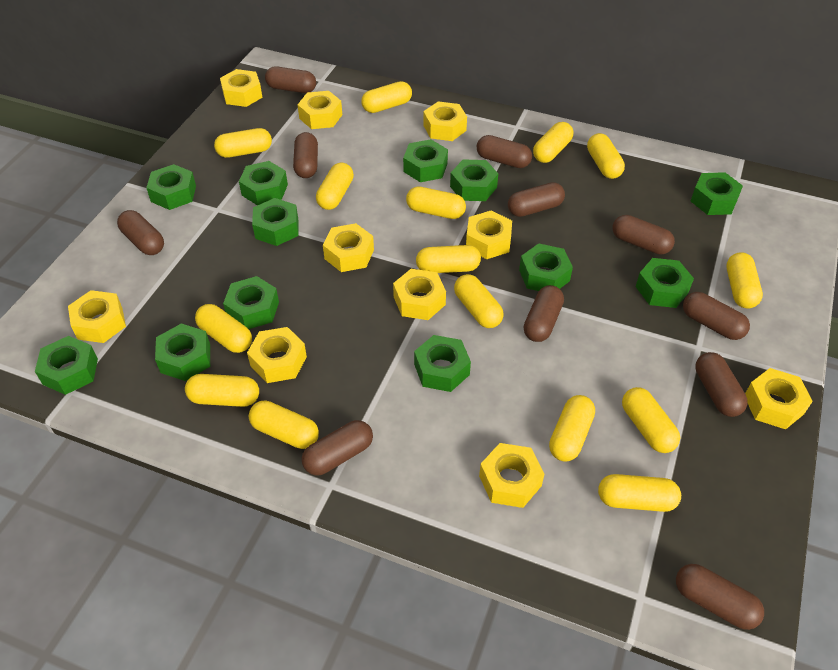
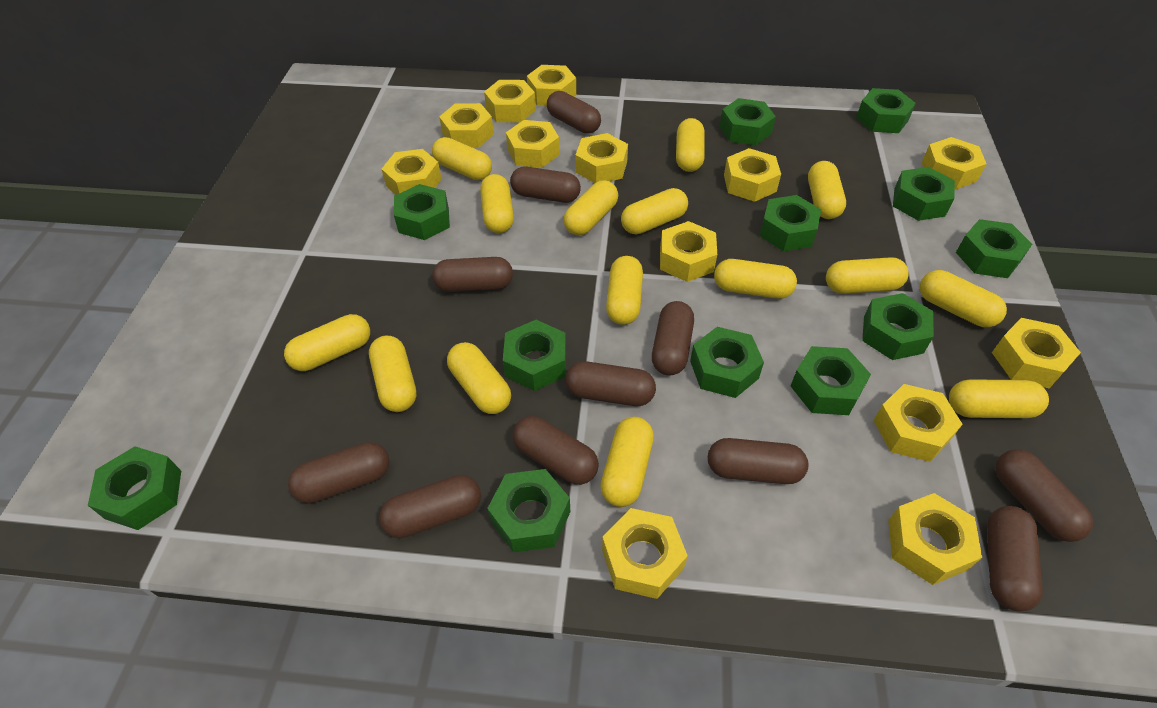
yellow nut: 10 -> 13

